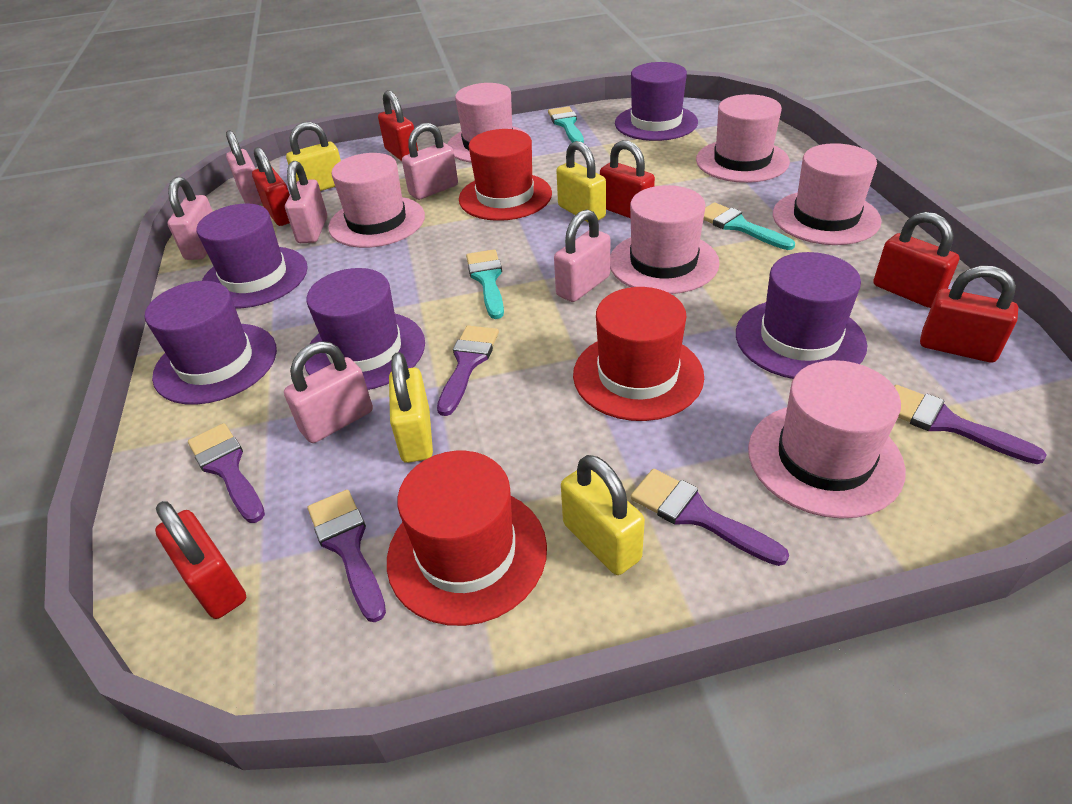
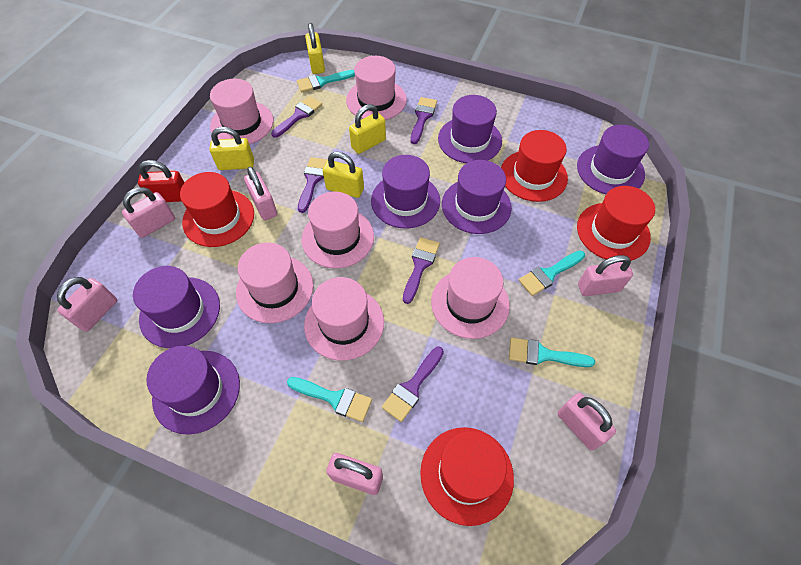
purple hat: 5 -> 6
red hat: 3 -> 4
red padlock: 6 -> 1
turquoise brush: 3 -> 4

